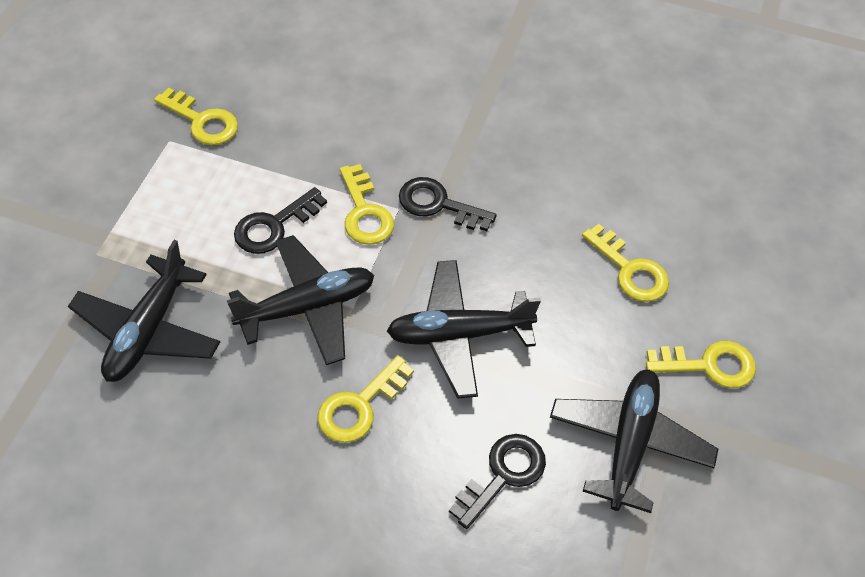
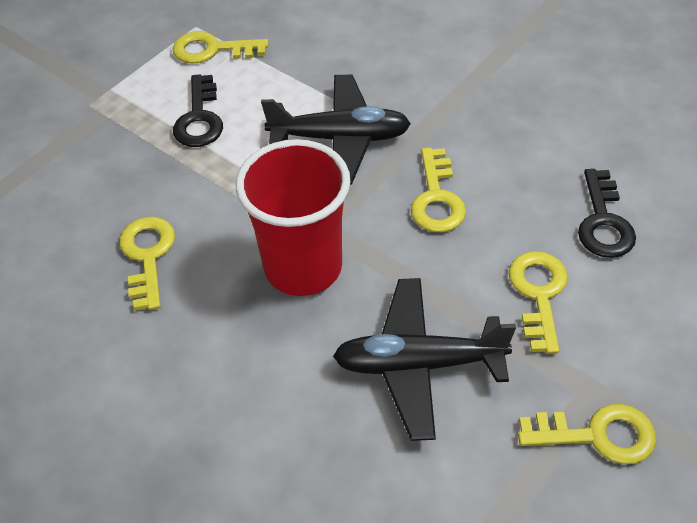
black key: 3 -> 2
black plane: 4 -> 2
red cup: 0 -> 1

